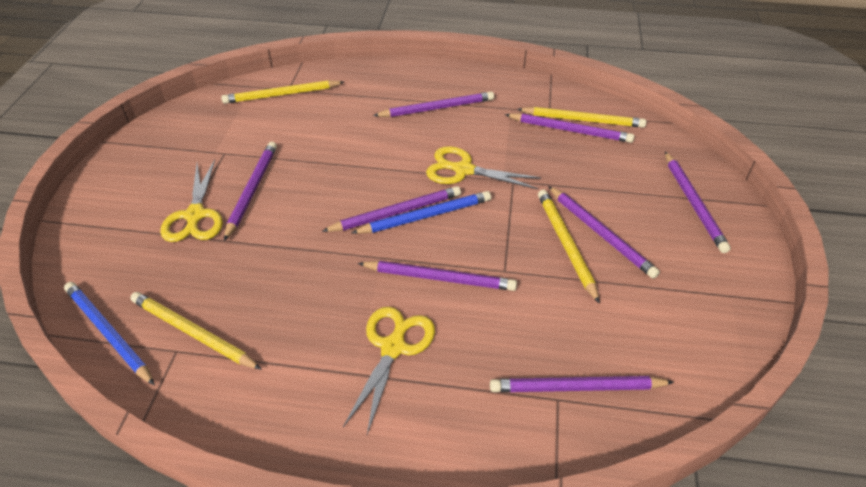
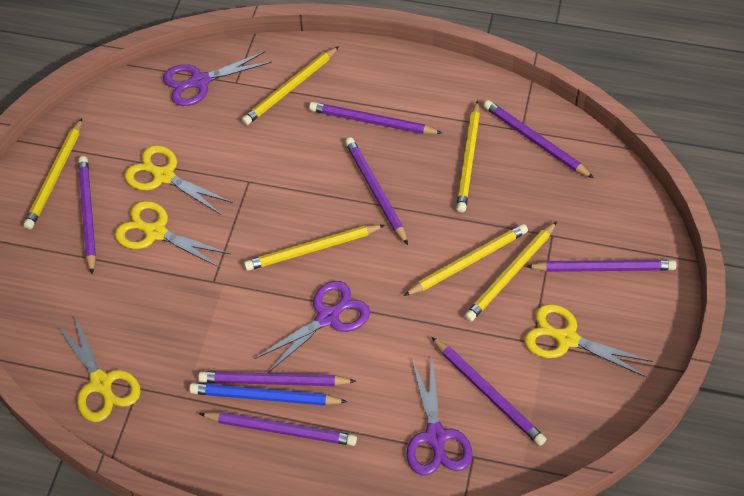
blue pencil: 2 -> 1
purple scissors: 0 -> 3
yellow pencil: 4 -> 6
yellow scissors: 3 -> 4

